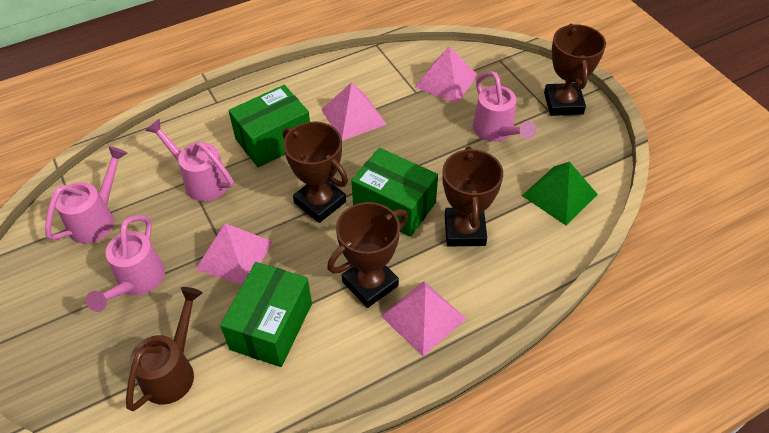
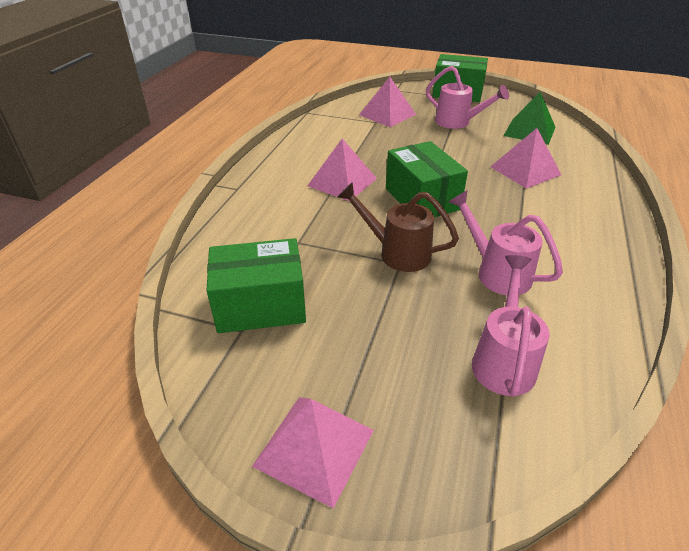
brown trophy: 4 -> 0
pink watering can: 4 -> 3

